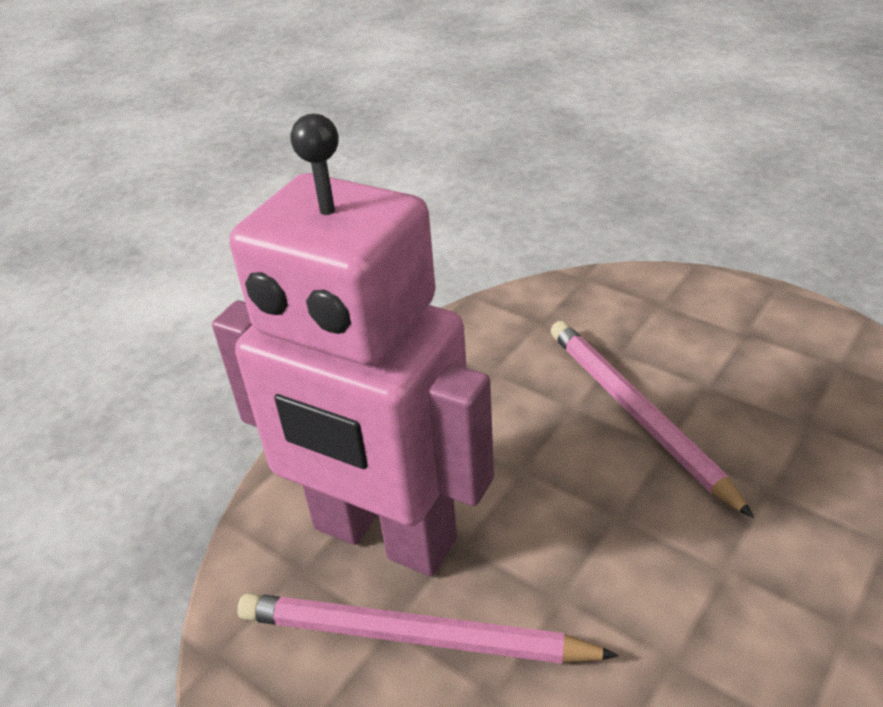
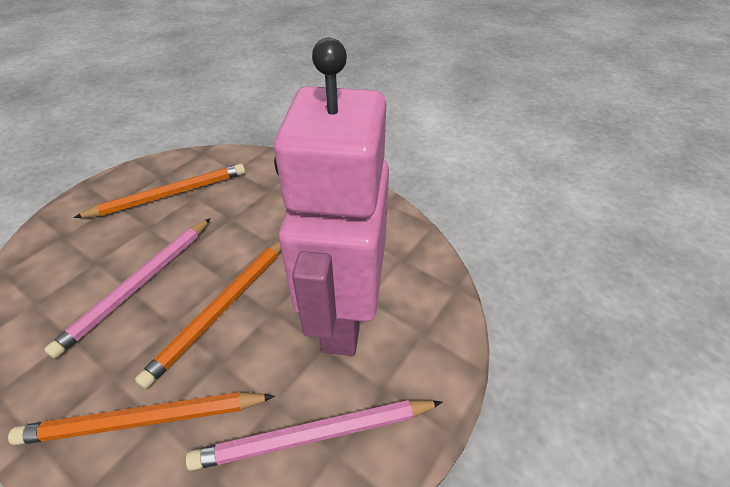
orange pencil: 0 -> 3

